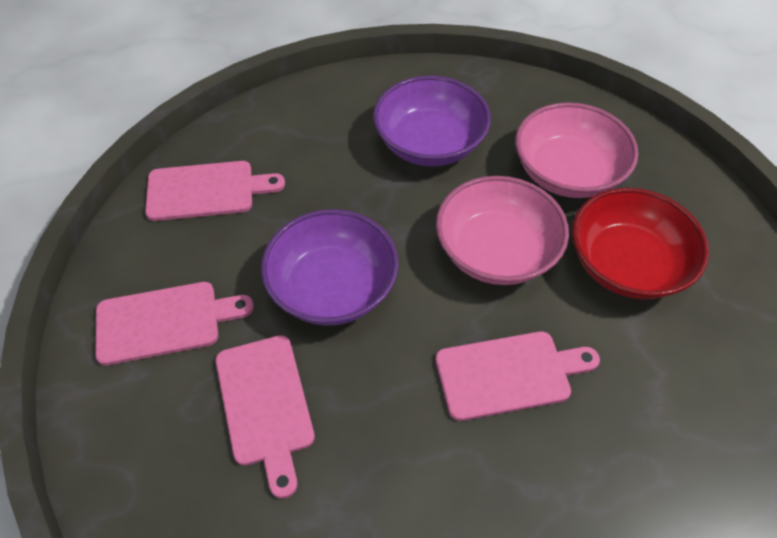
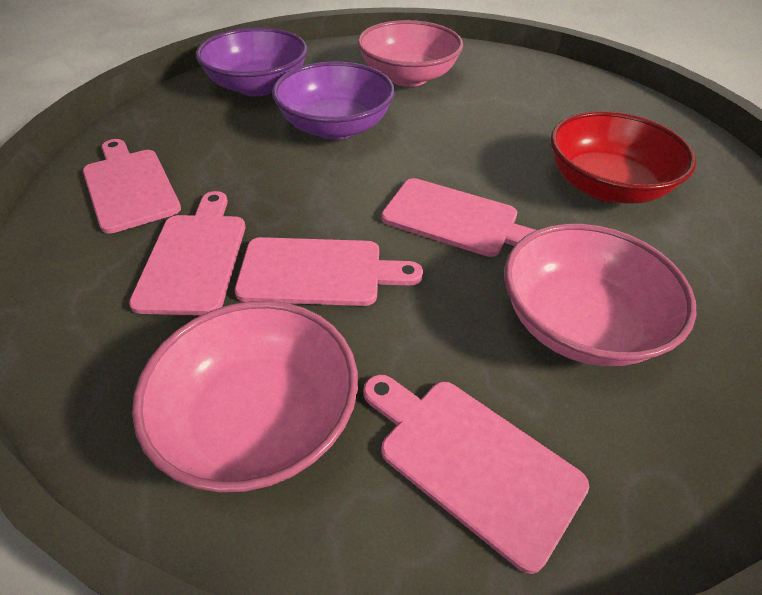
pink bowl: 2 -> 3
pink cutting board: 4 -> 5

